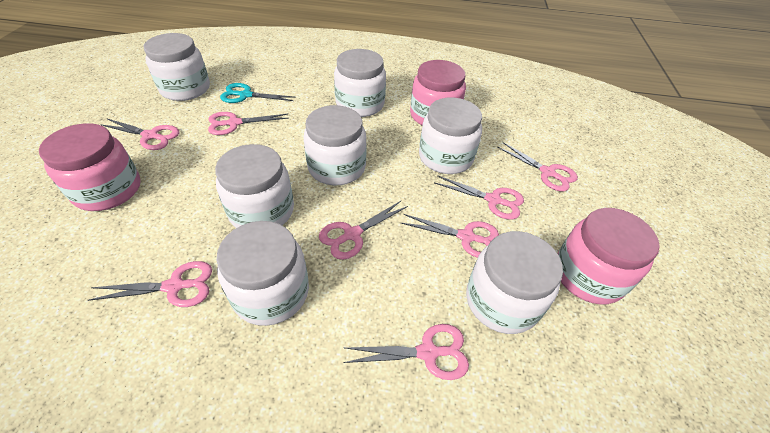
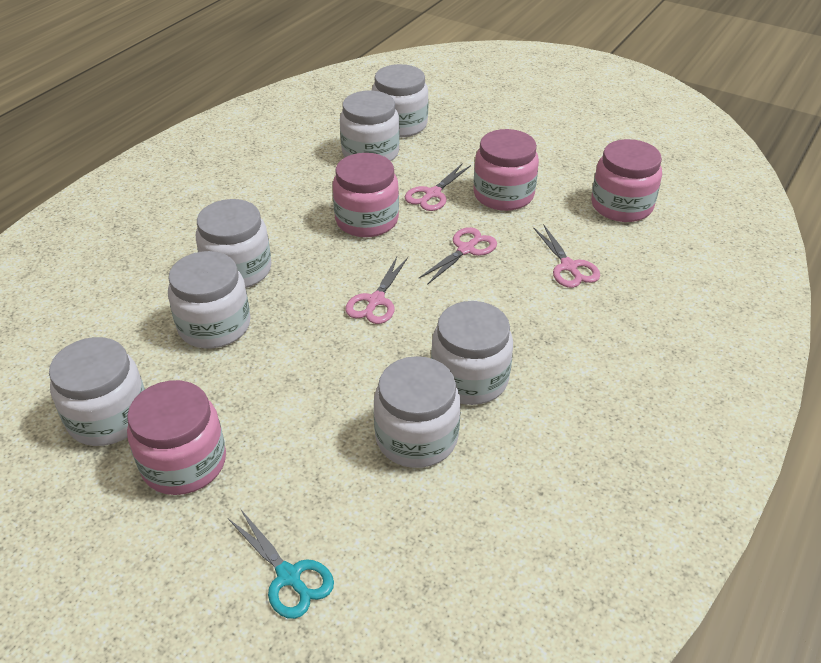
pink jar: 3 -> 4
pink scissors: 8 -> 4

